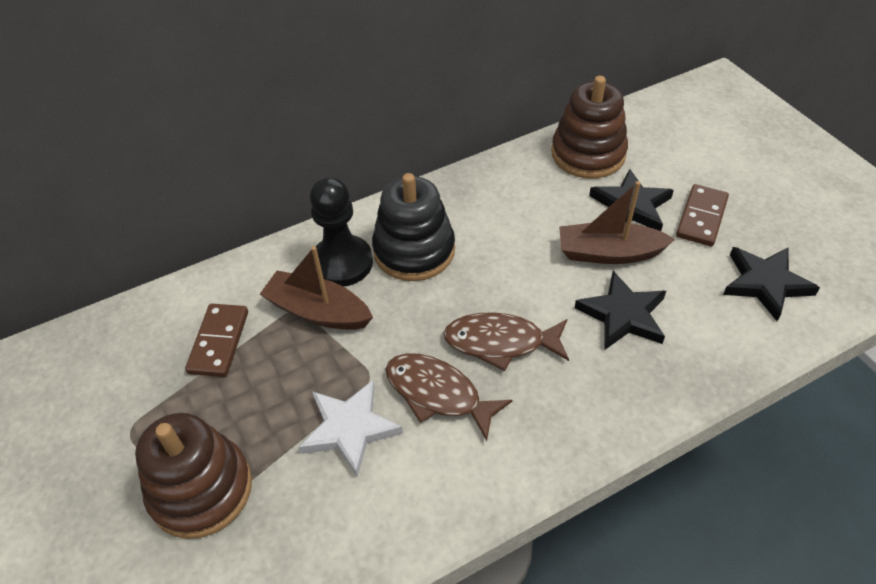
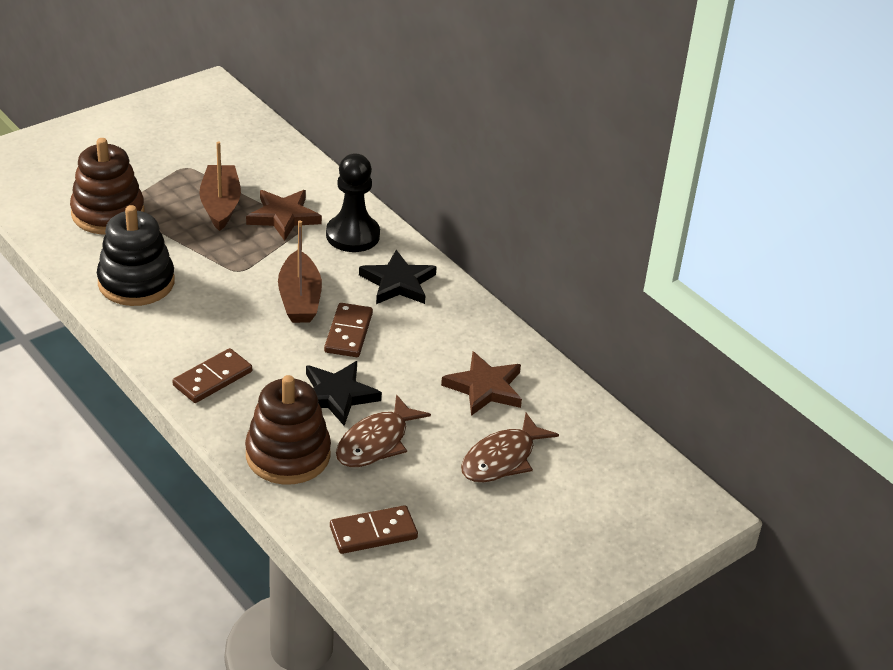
black star: 3 -> 2
brown domino: 2 -> 3
brown star: 0 -> 2
white star: 1 -> 0

